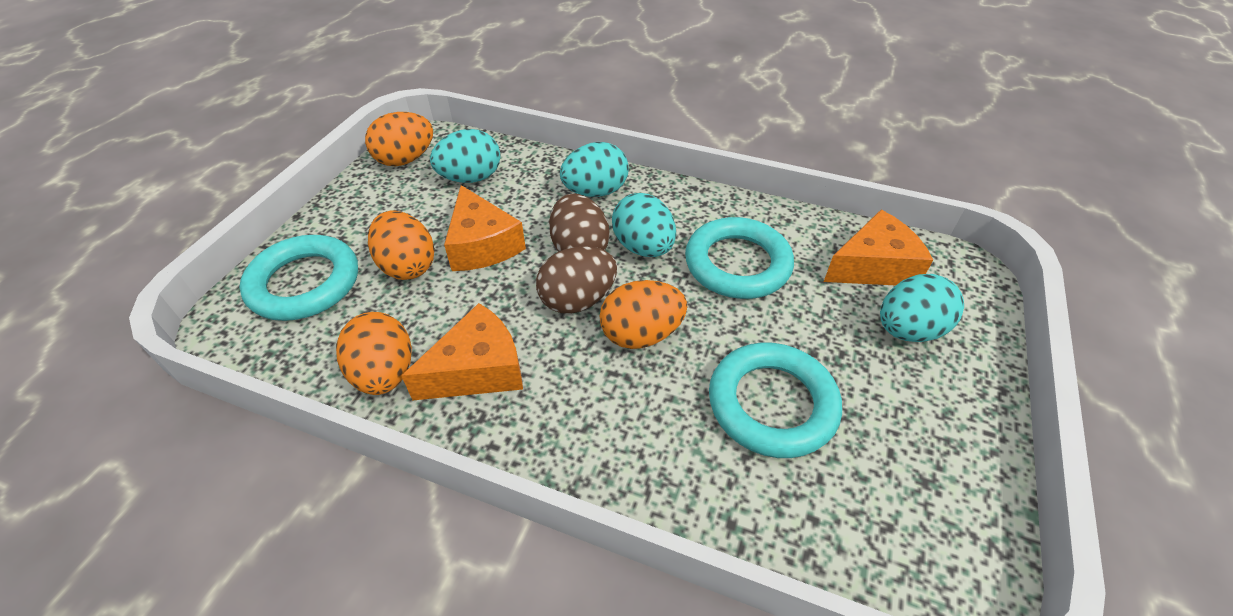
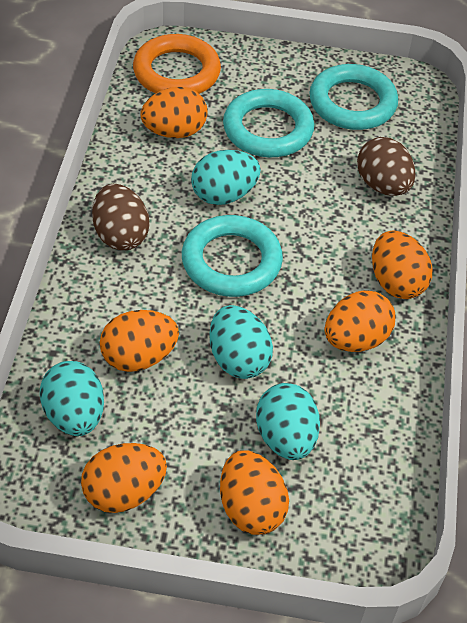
orange cheese: 3 -> 0
orange egg: 4 -> 6
orange ring: 0 -> 1

